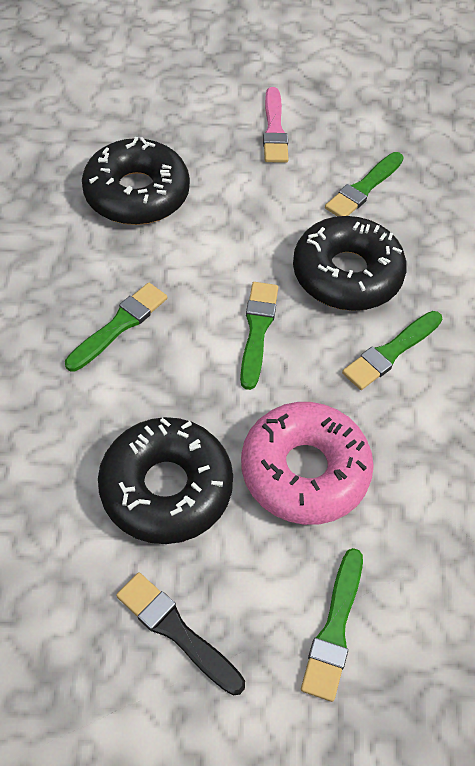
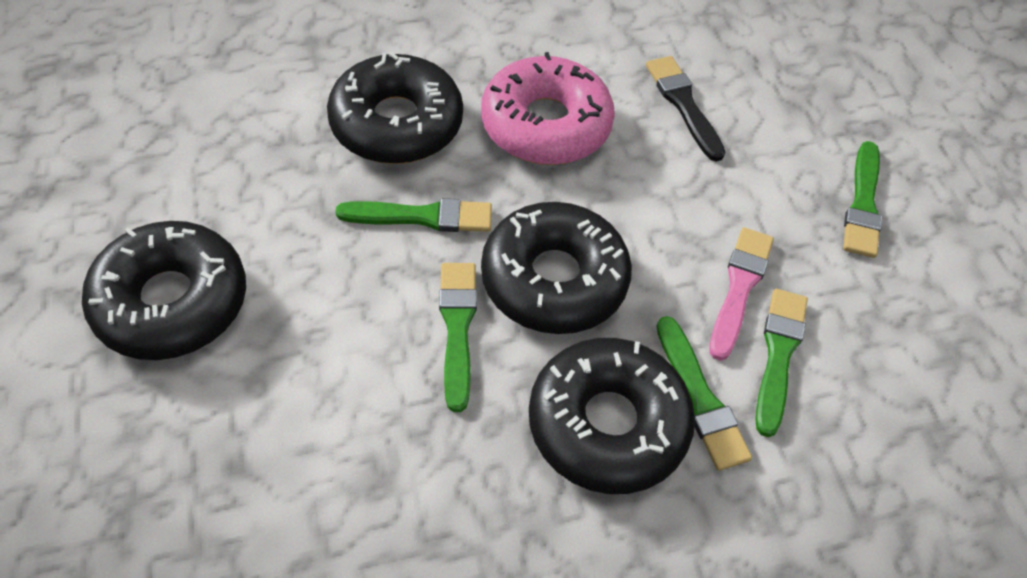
black donut: 3 -> 4

